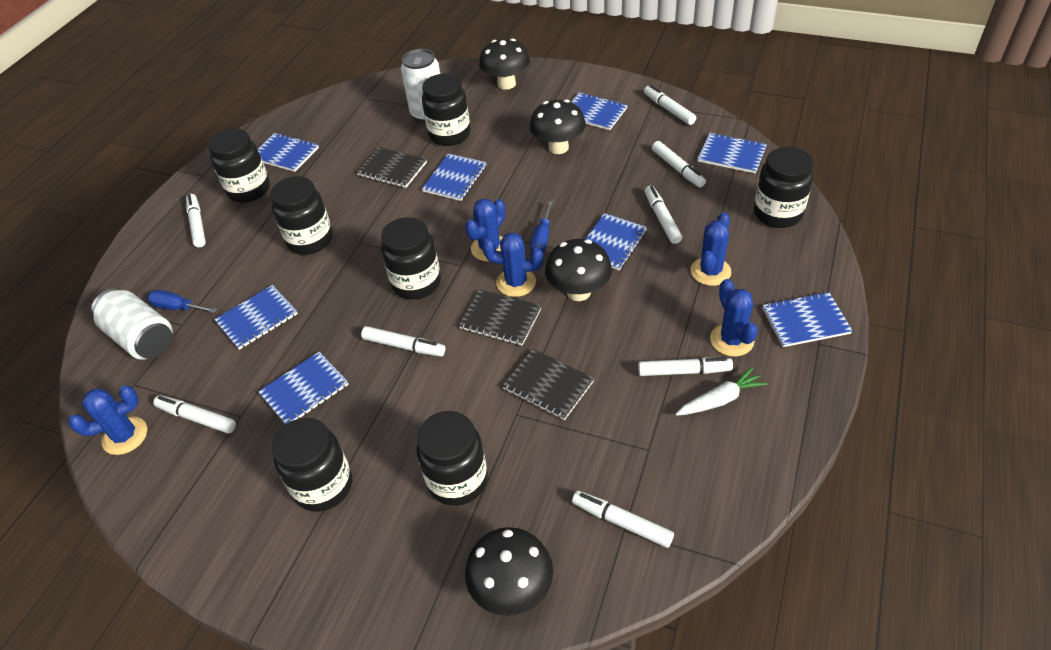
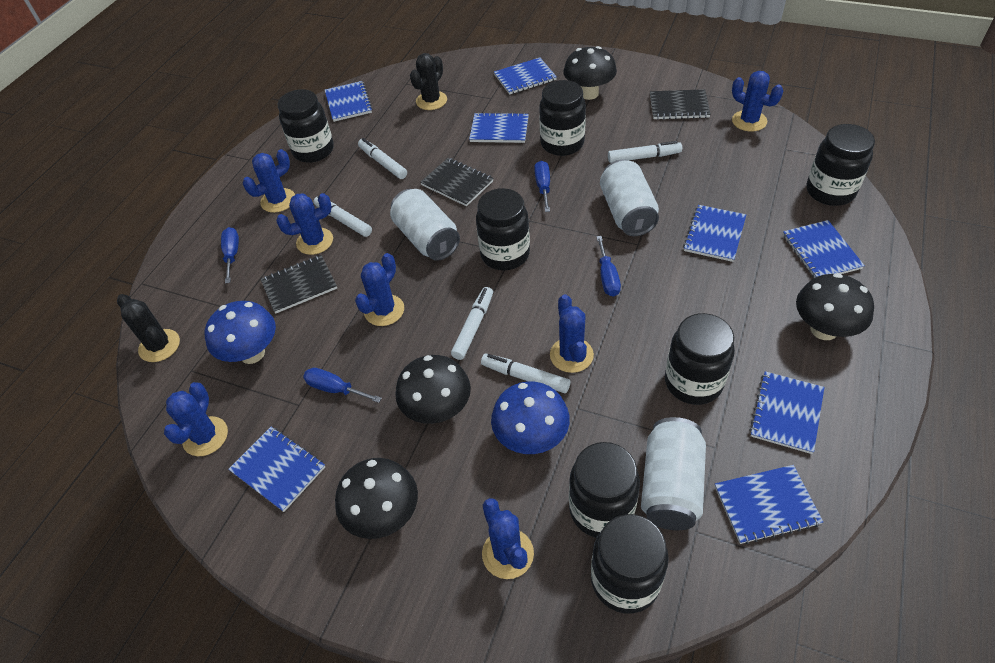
black cactus: 0 -> 2
blue cactus: 5 -> 7
blue mushroom: 0 -> 2
blue screwdriver: 2 -> 4
white can: 2 -> 3
white carrot: 1 -> 0
white marker: 8 -> 5

